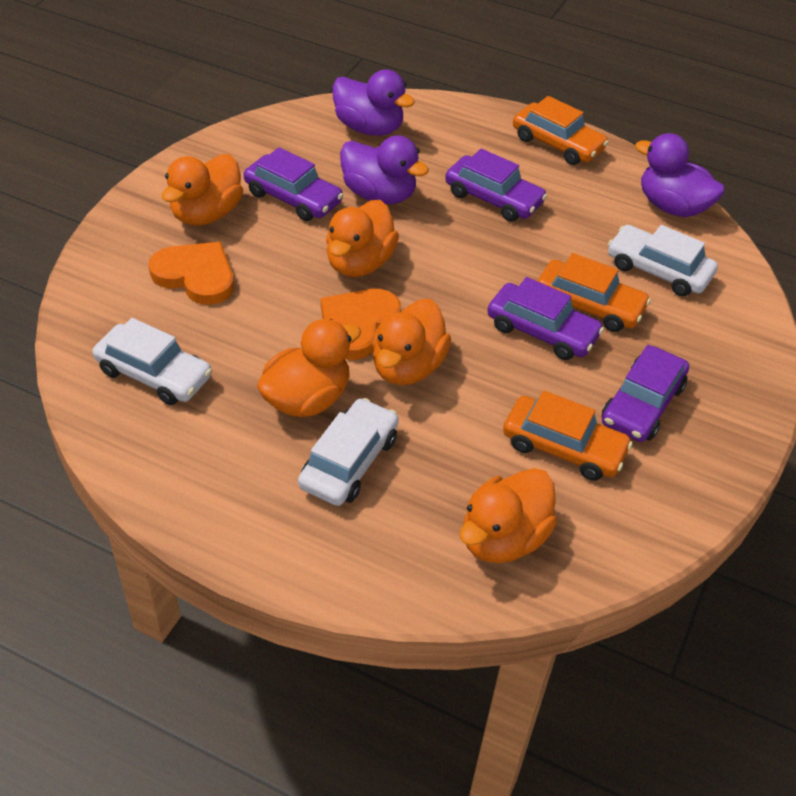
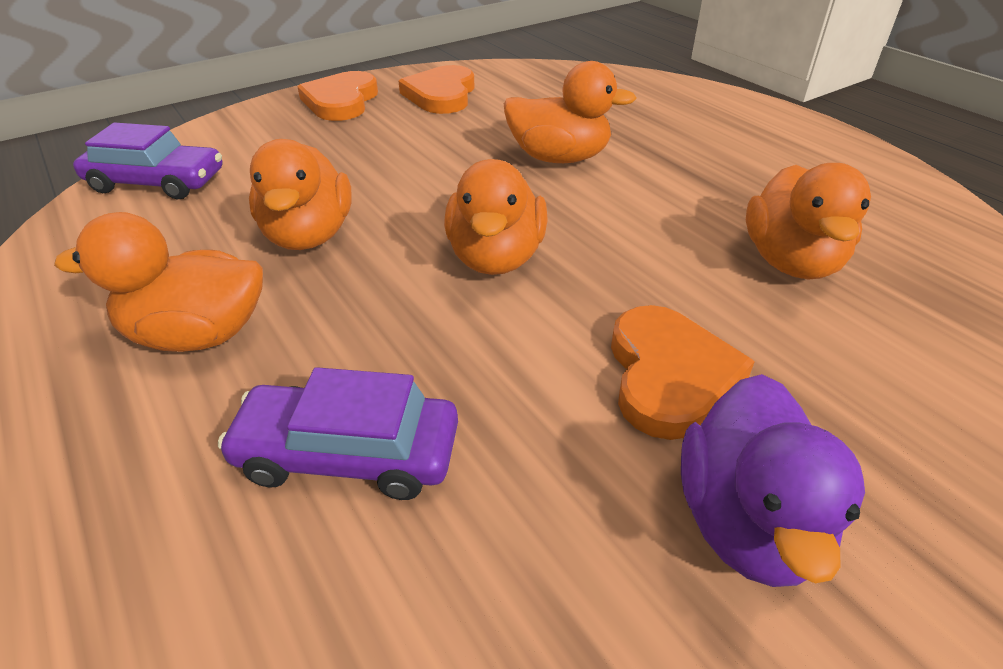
orange car: 3 -> 0
orange heart: 2 -> 3
purple car: 4 -> 2
purple duck: 3 -> 1
white car: 3 -> 0

